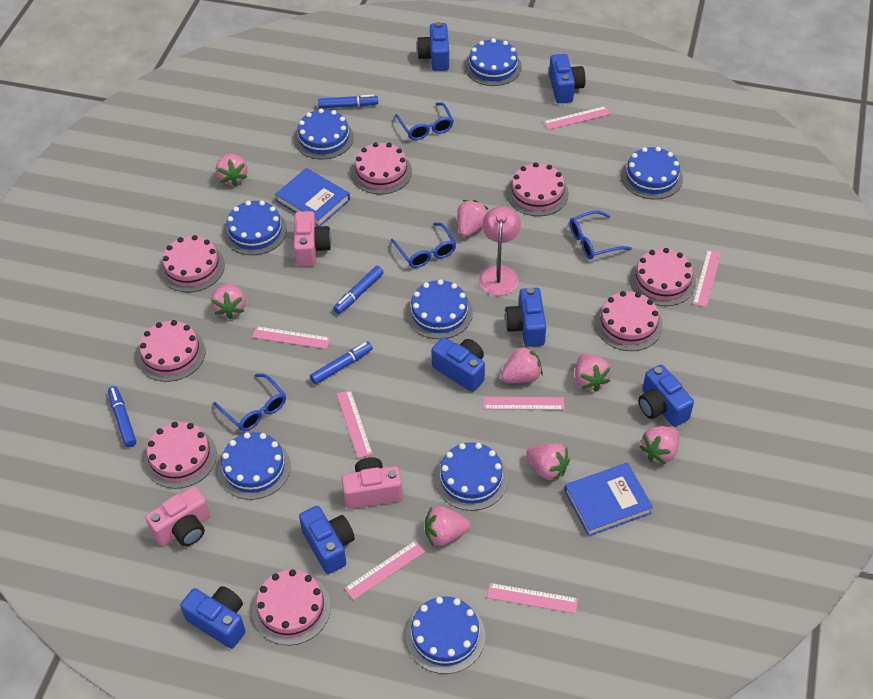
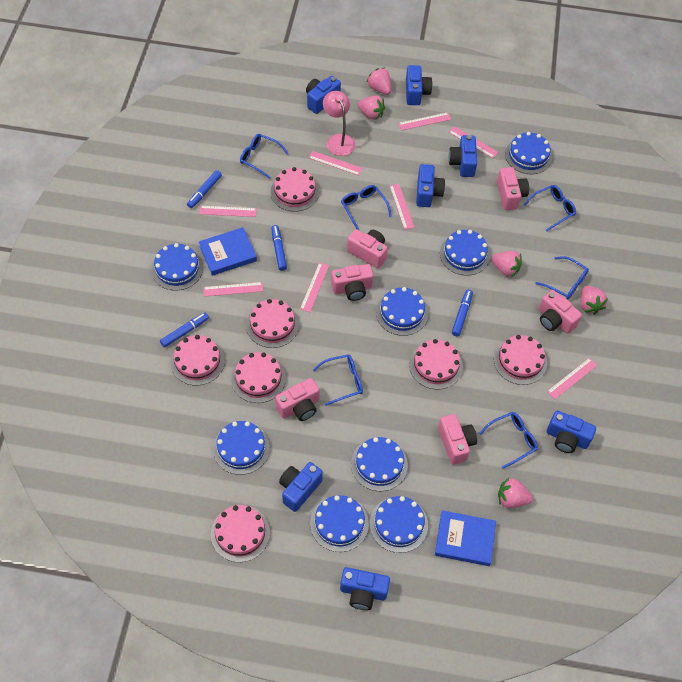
blue glasses: 4 -> 6
pink cake: 8 -> 7
pink camera: 3 -> 6
pink ruler: 7 -> 8
pink strawberry: 8 -> 5

